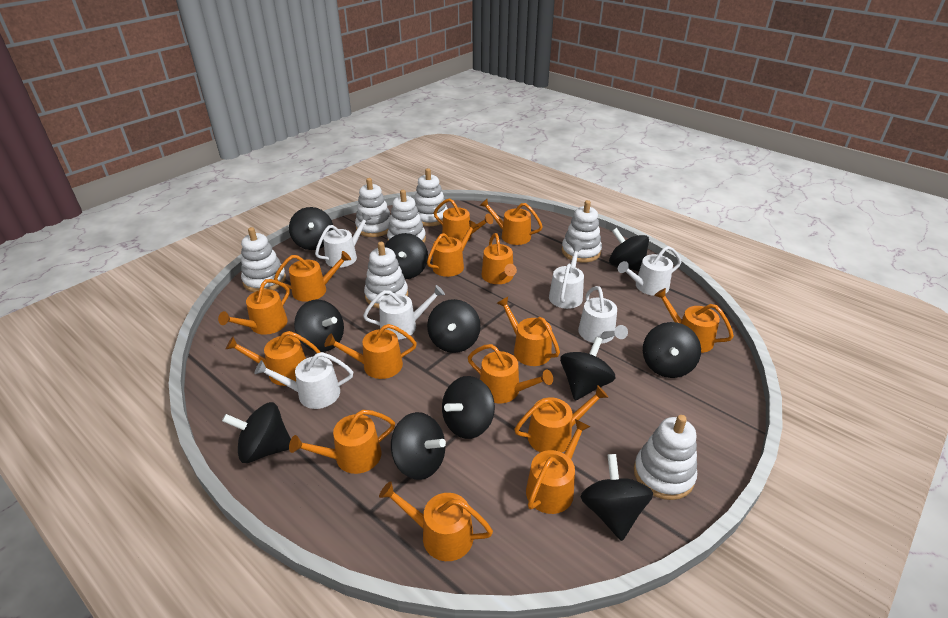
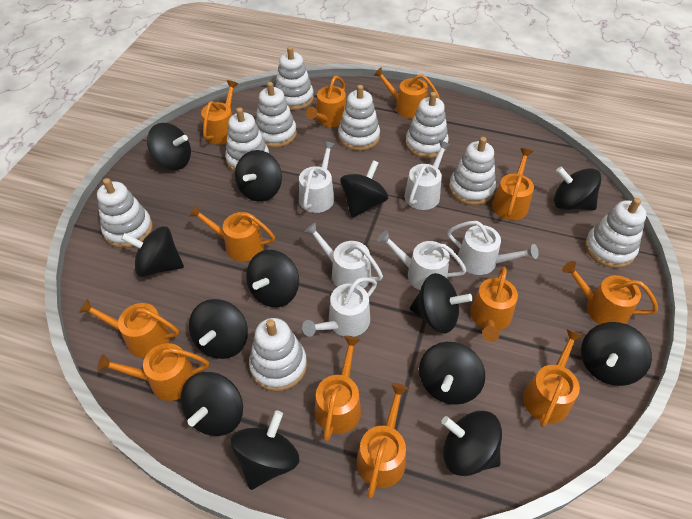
black spinning top: 11 -> 13
orange watering can: 15 -> 12
white stacking toy: 7 -> 9

